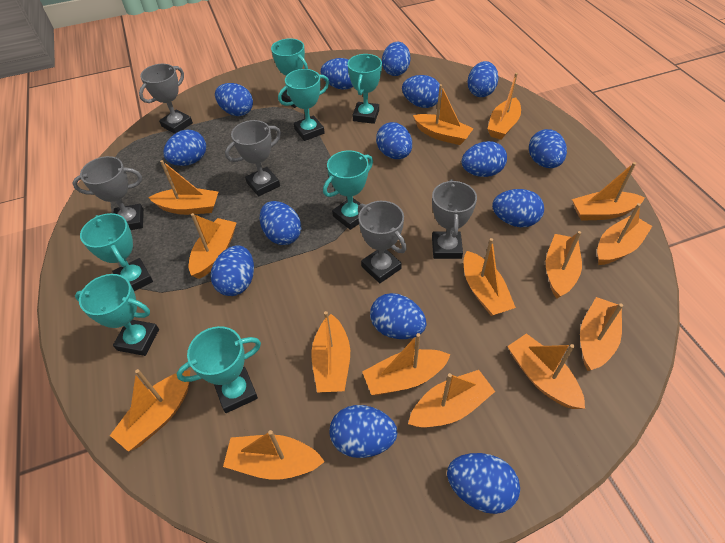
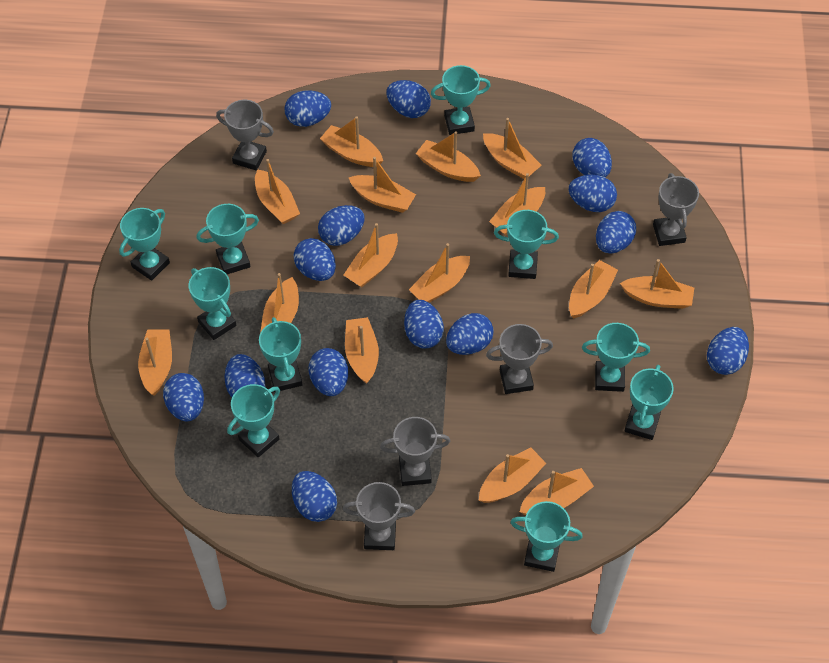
blue egg: 15 -> 14
turquoise trophy: 7 -> 10

